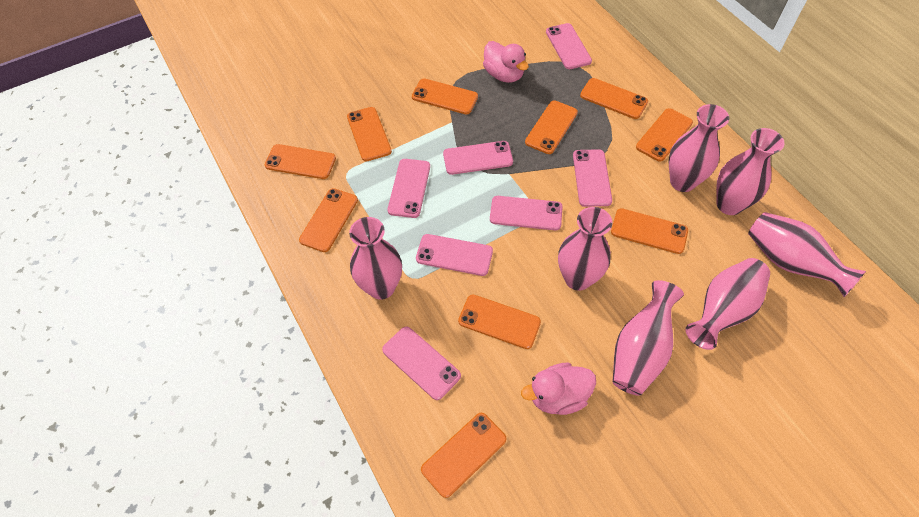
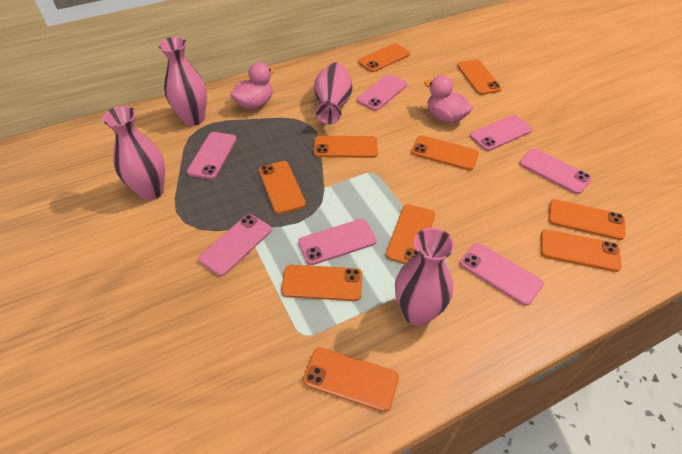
pink vase: 7 -> 4

